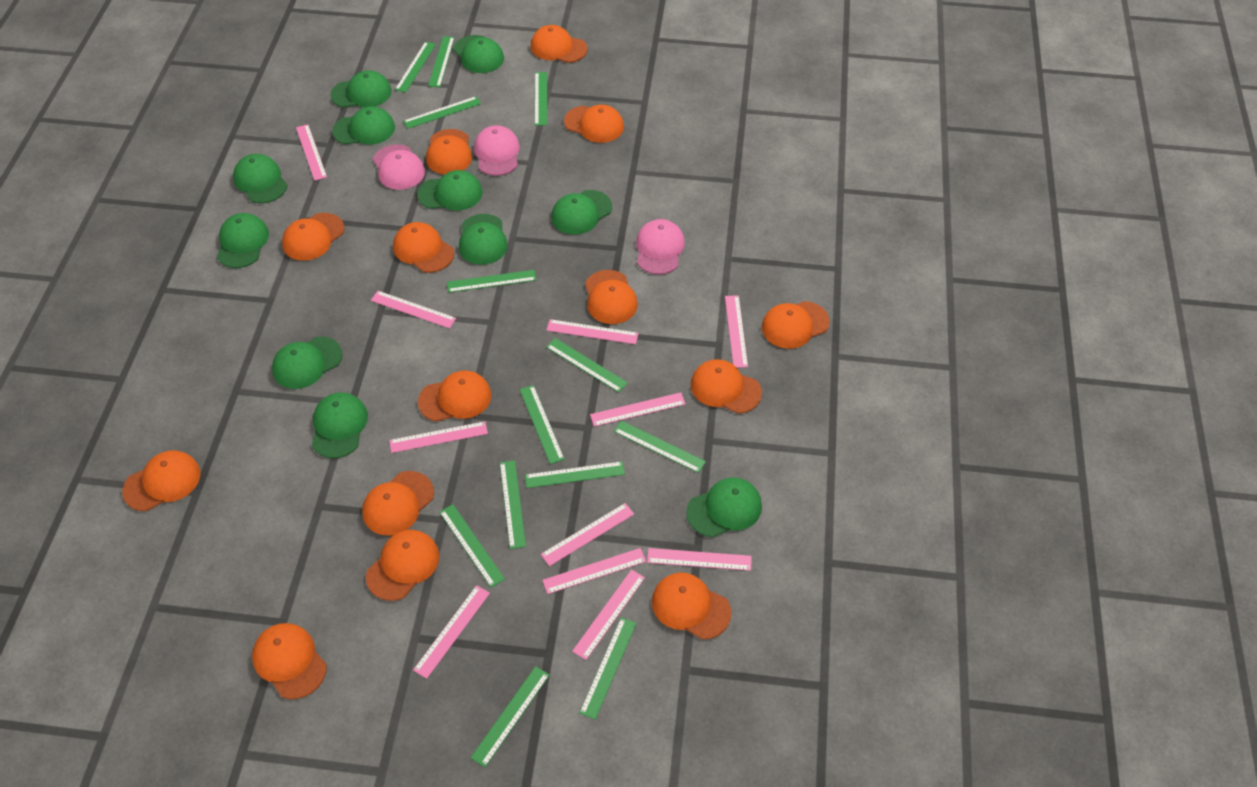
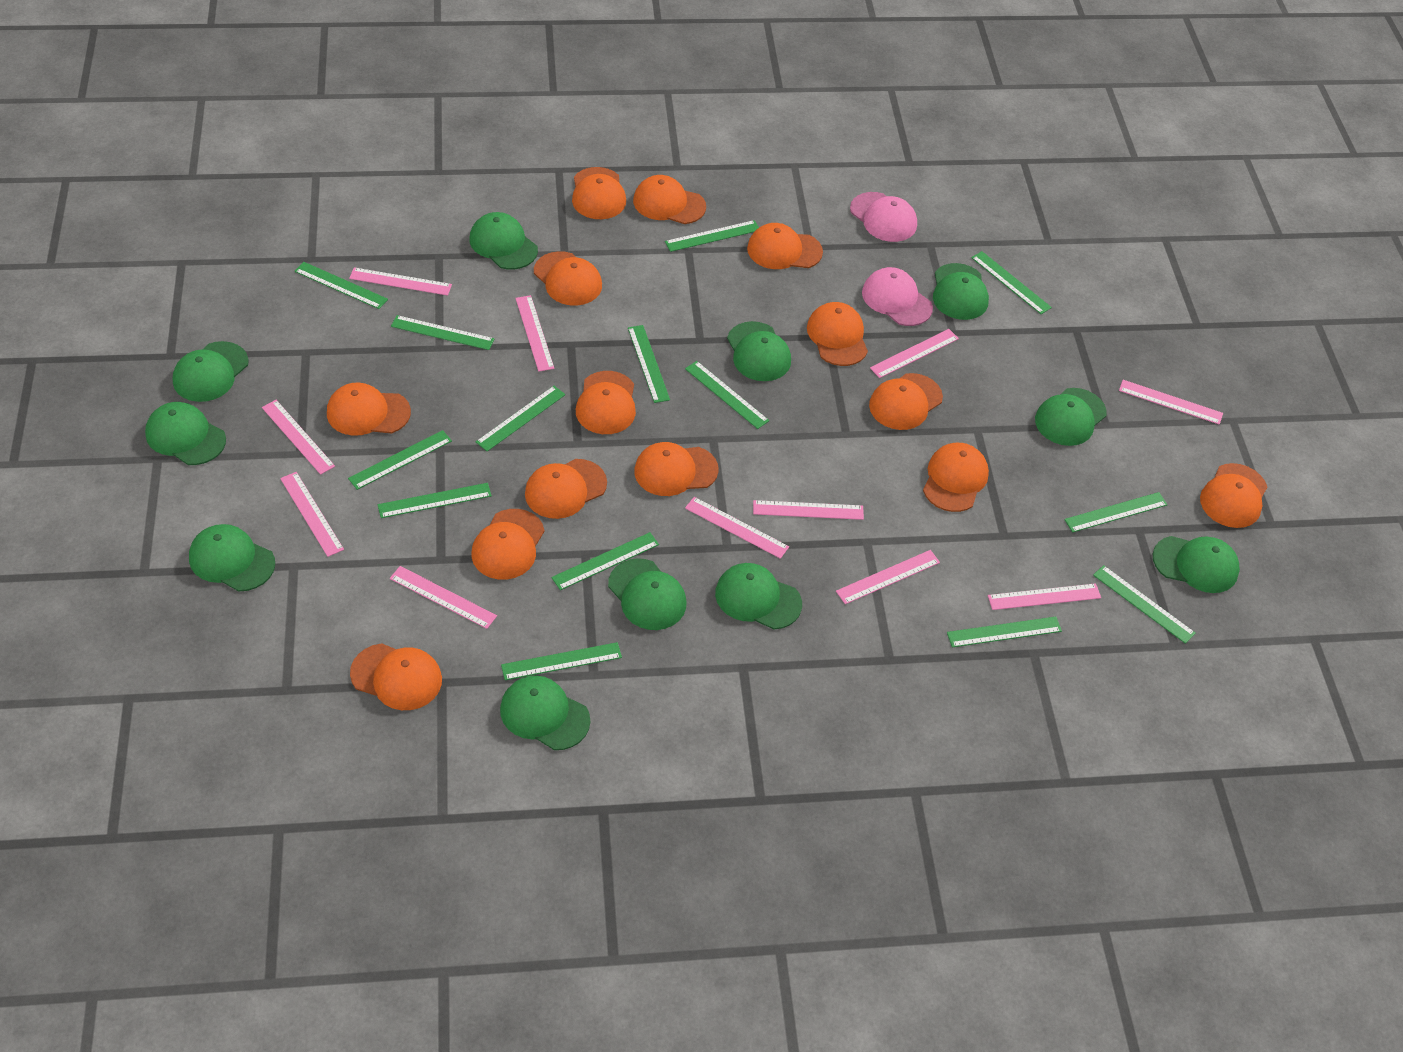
green ruler: 13 -> 14
pink cap: 3 -> 2

